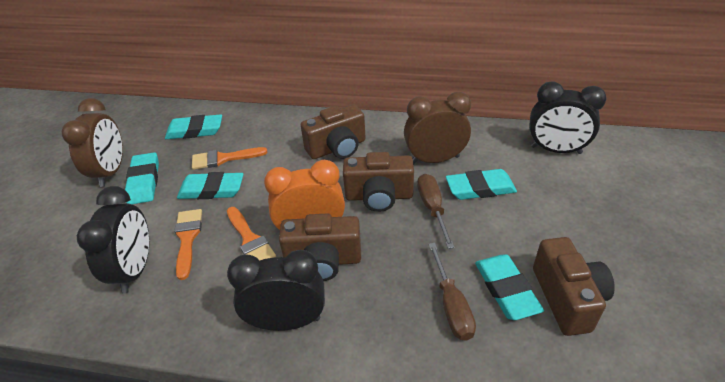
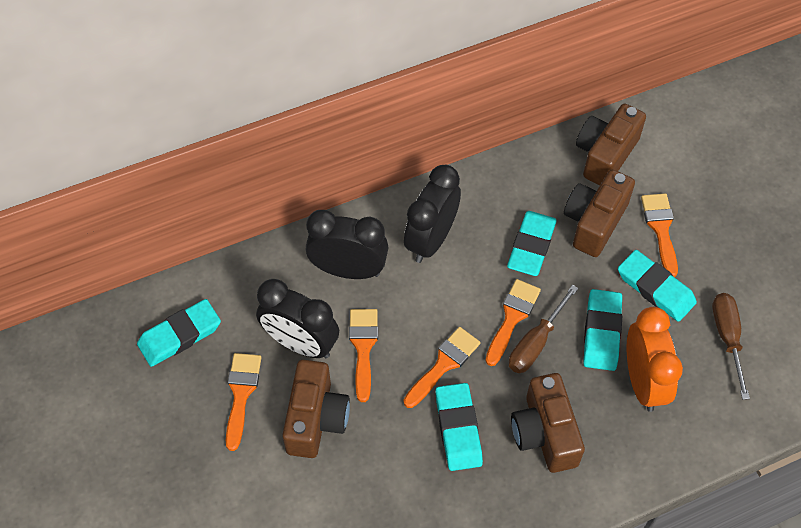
brown clock: 2 -> 0
orange brush: 3 -> 5

